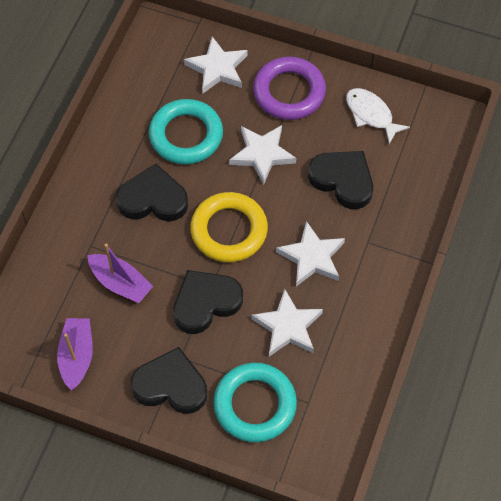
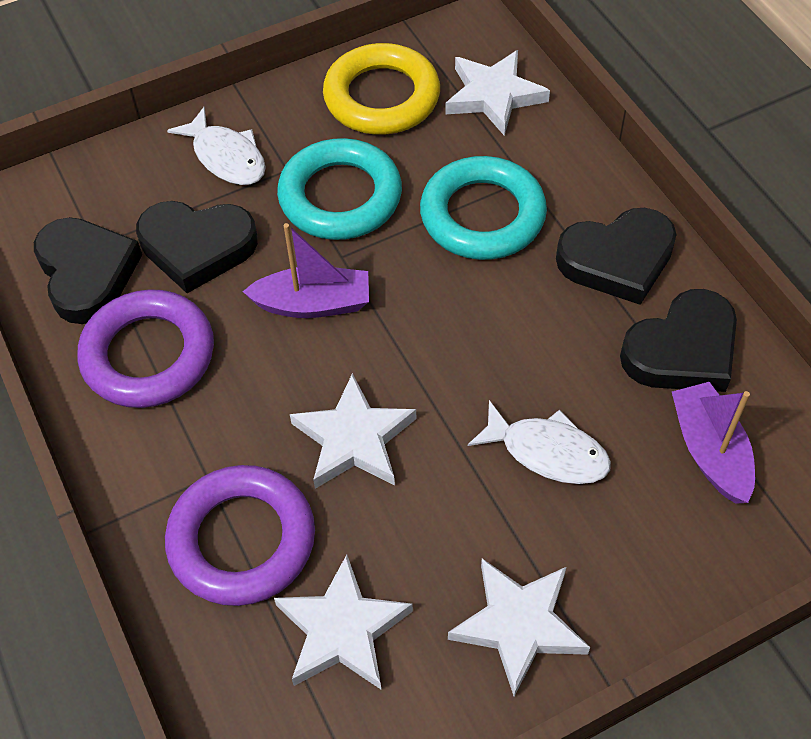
purple ring: 1 -> 2
white fish: 1 -> 2

